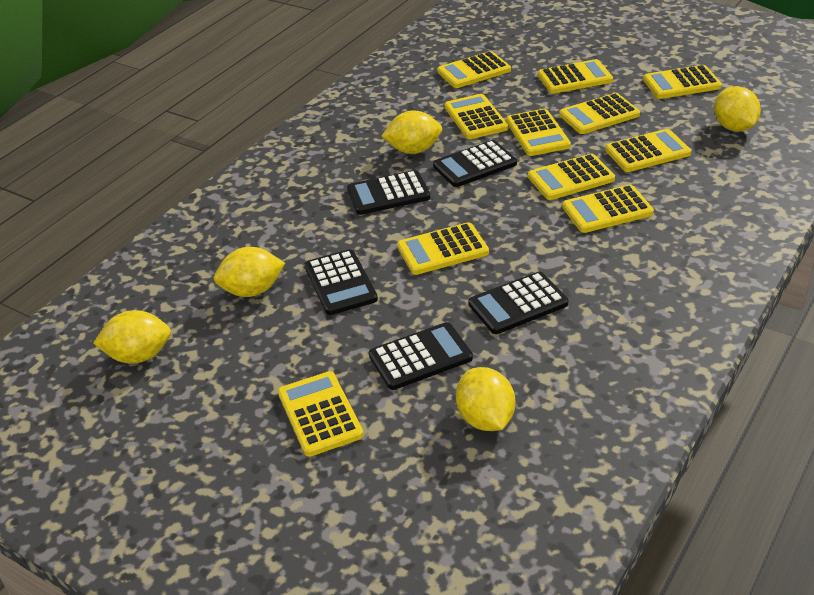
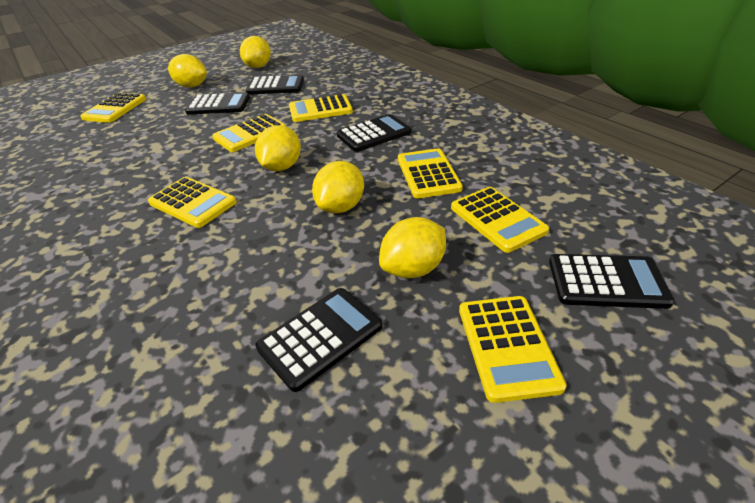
yellow calculator: 11 -> 7

